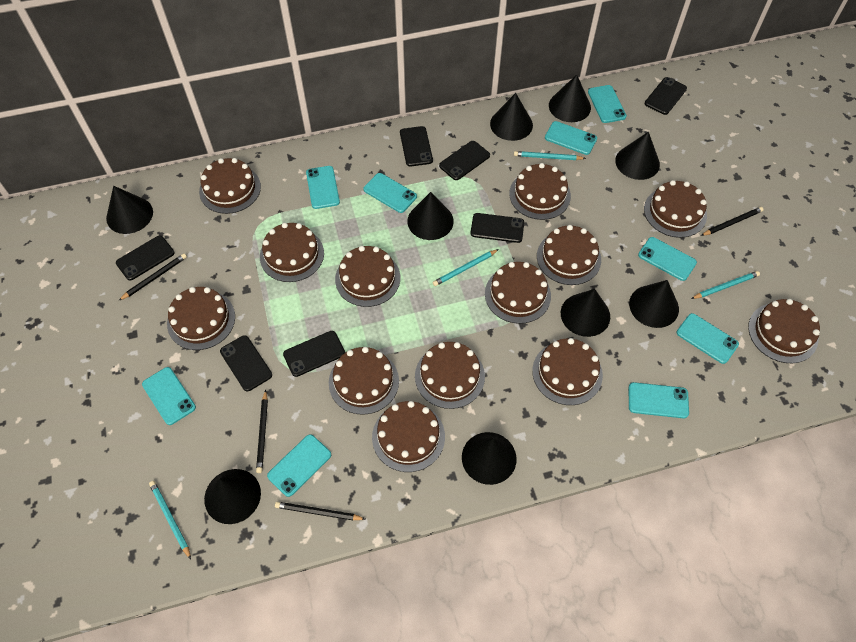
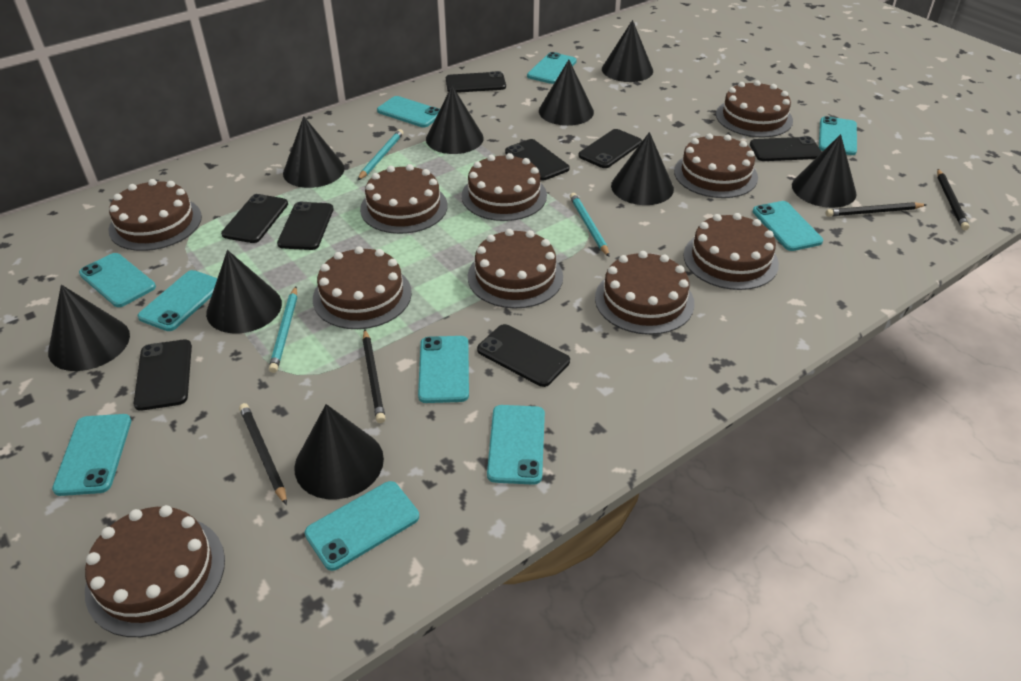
black phone: 7 -> 8
brown cake: 13 -> 10
turquoise pencil: 4 -> 3
turquoise phone: 9 -> 10

